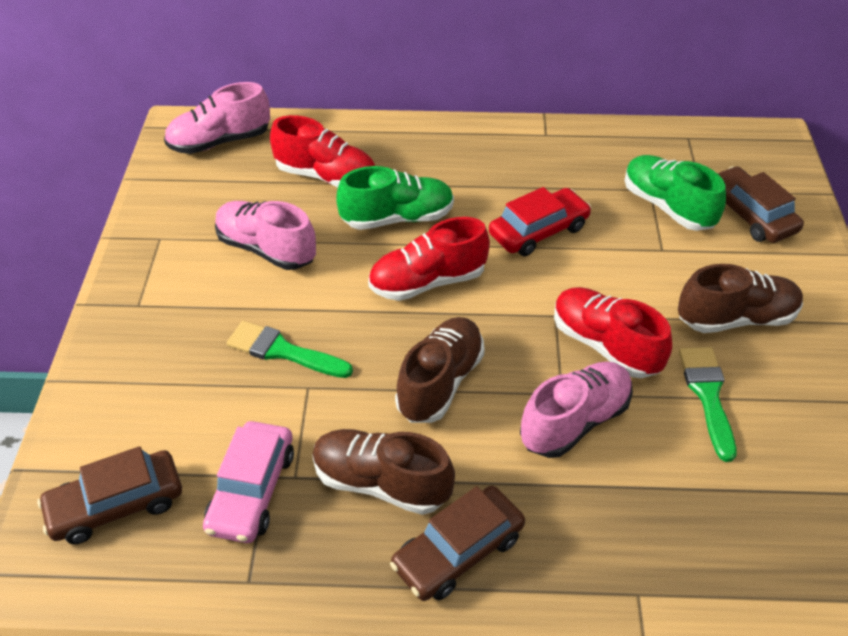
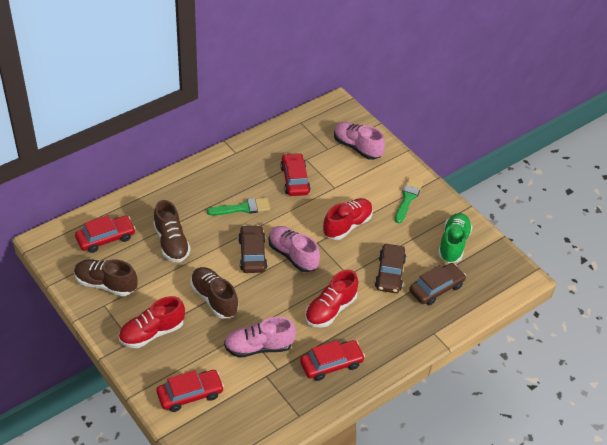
green shoe: 2 -> 1
pink car: 1 -> 0
red car: 1 -> 4

